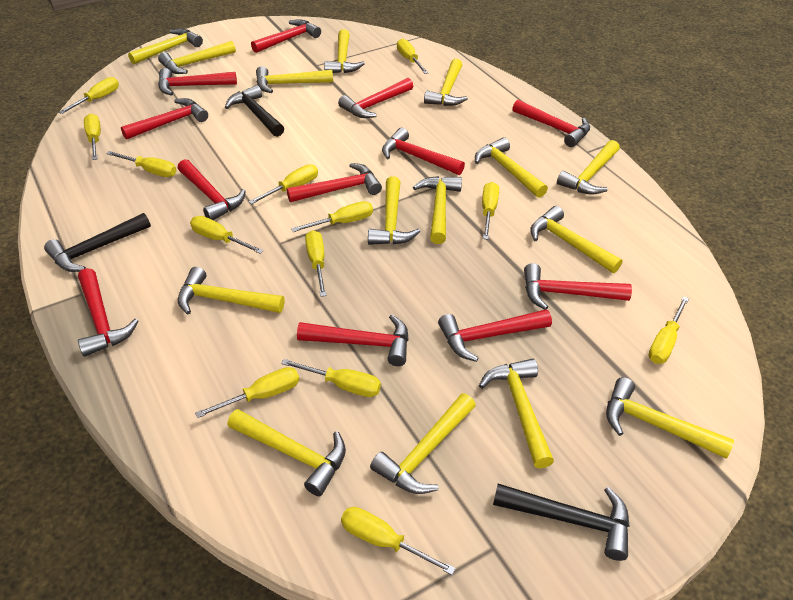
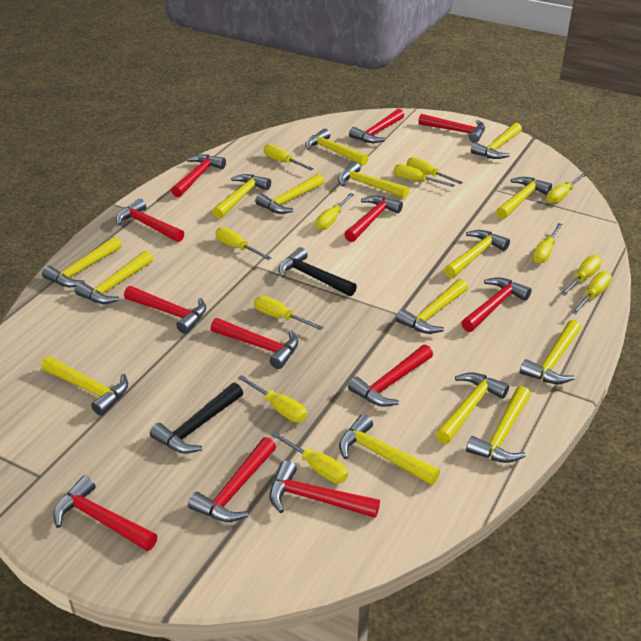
black hammer: 3 -> 2
yellow screwdriver: 13 -> 12

